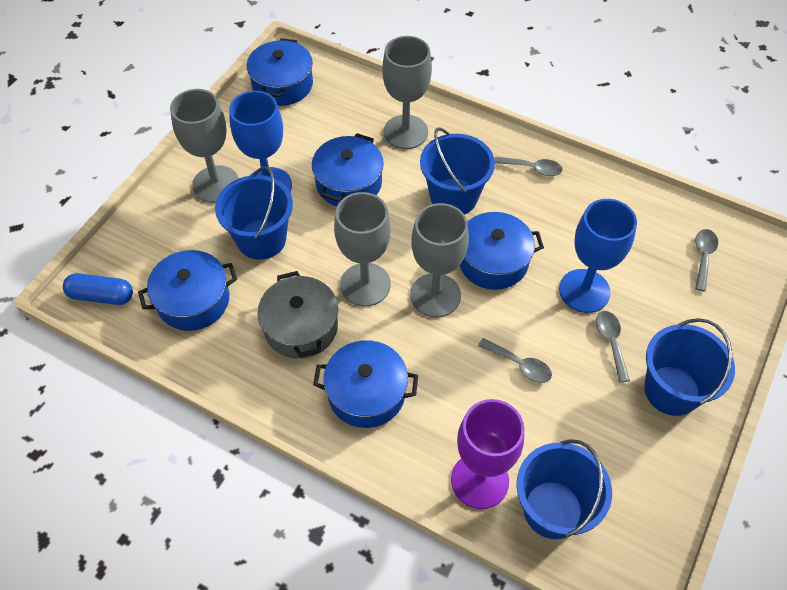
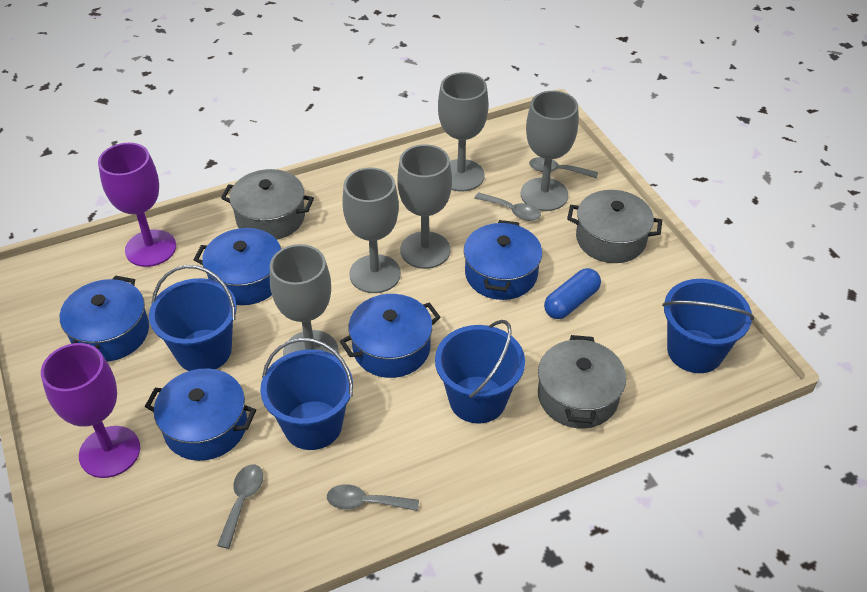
blue goblet: 2 -> 0
grey goblet: 4 -> 5
grey pot: 1 -> 3
purple goblet: 1 -> 2

